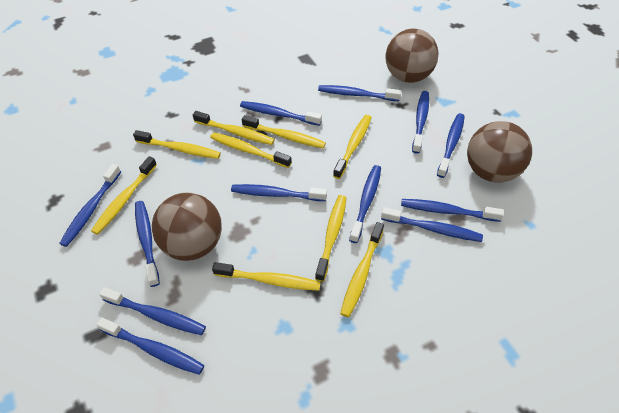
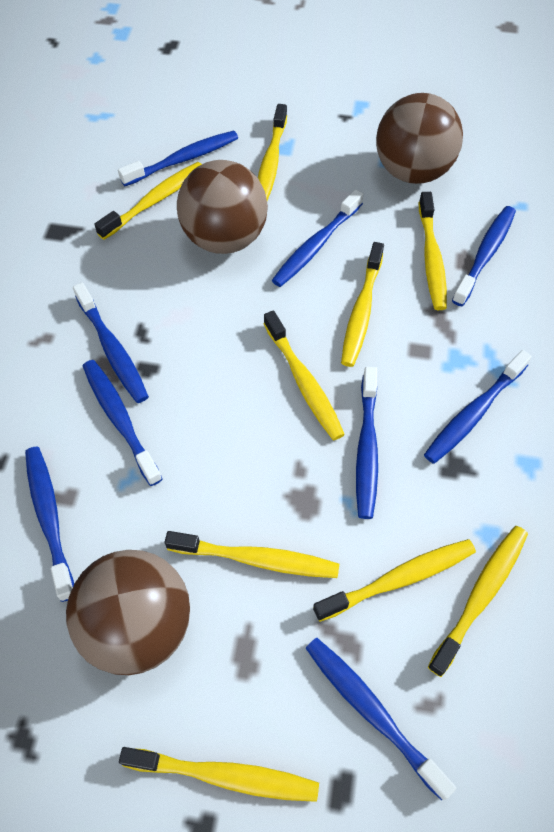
blue toothbrush: 12 -> 9

